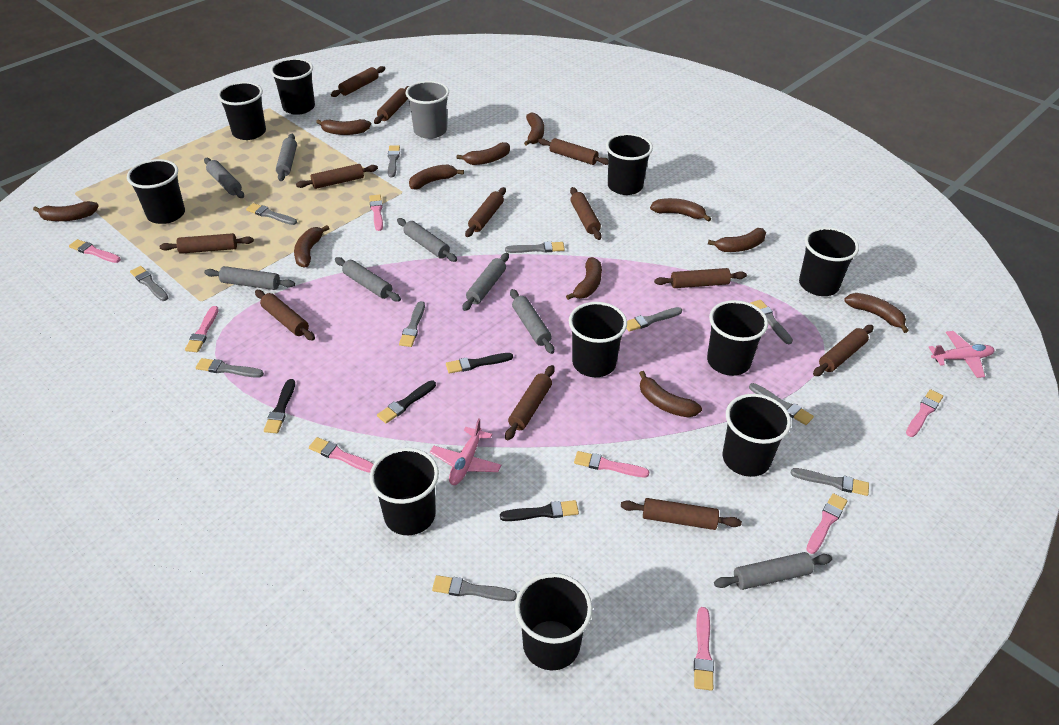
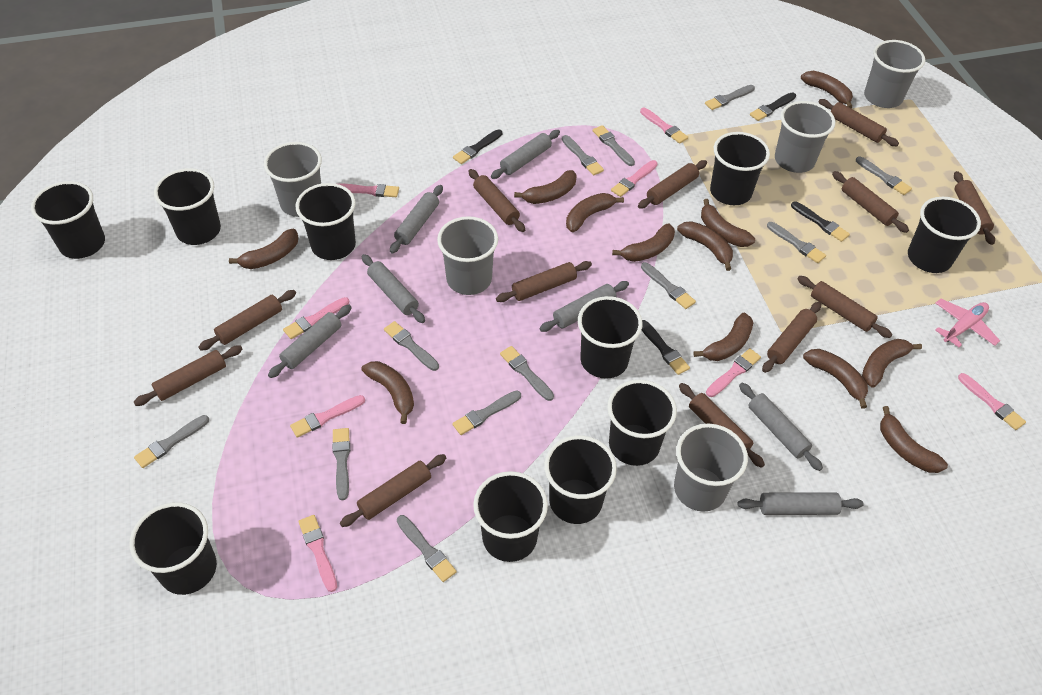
brown banana: 11 -> 12
grey brush: 11 -> 12
grey cup: 1 -> 5
grey rolling pin: 8 -> 7
pink plane: 2 -> 1

